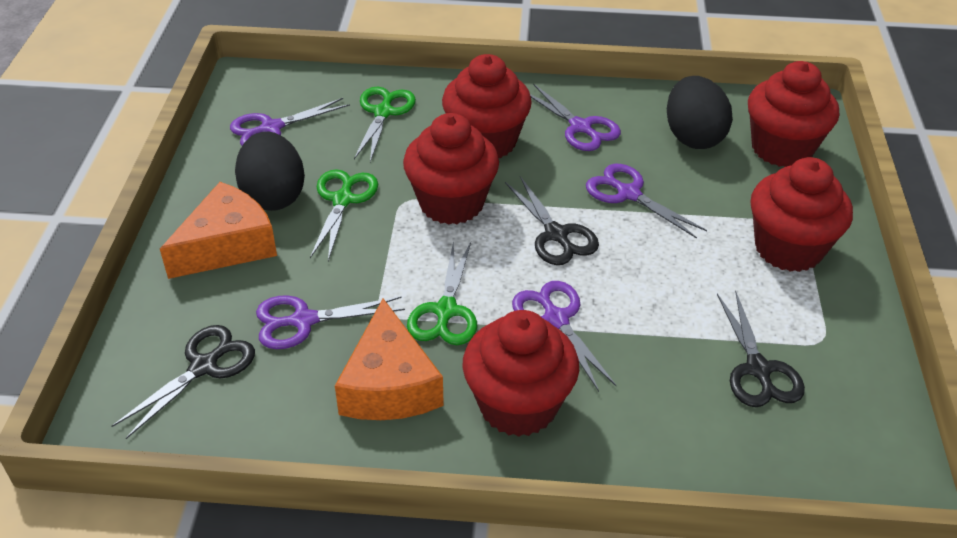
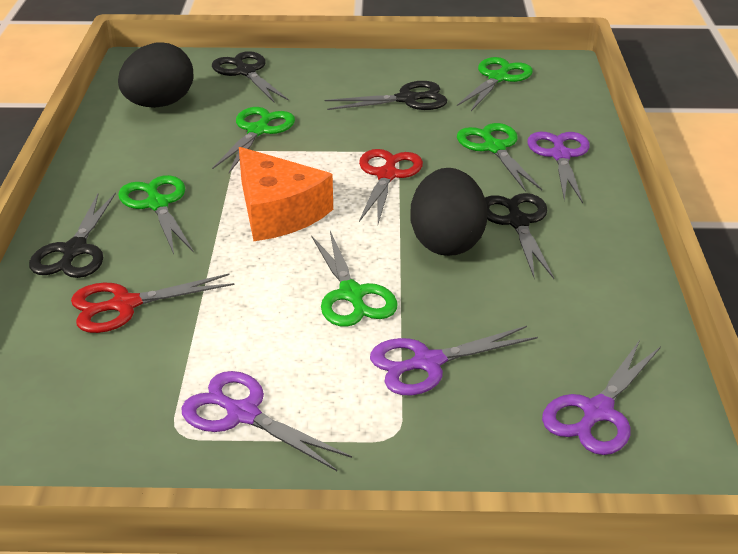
black scissors: 3 -> 4
green scissors: 3 -> 5
orange cheese: 2 -> 1
purple scissors: 5 -> 4
red cupcake: 5 -> 0
red scissors: 0 -> 2

